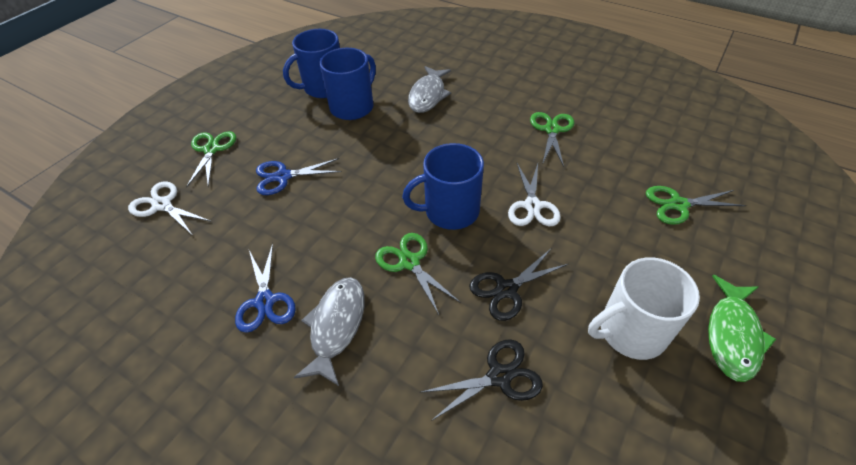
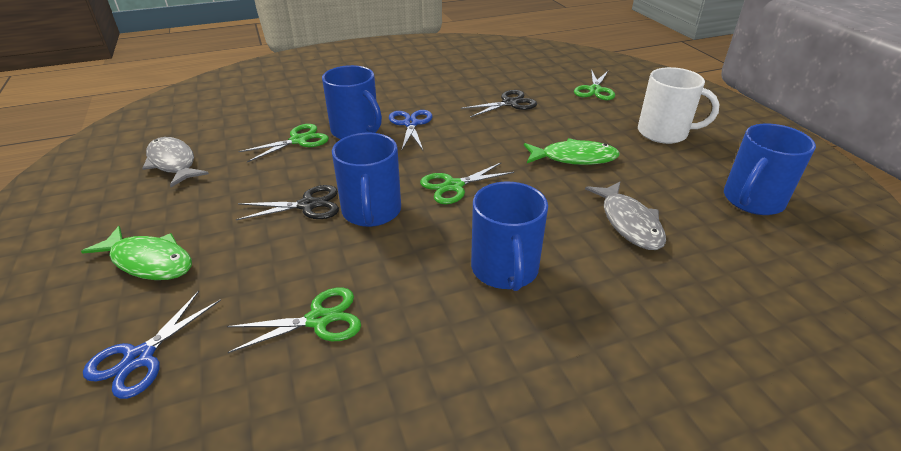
blue mug: 3 -> 4
green fish: 1 -> 2
white scissors: 2 -> 0

